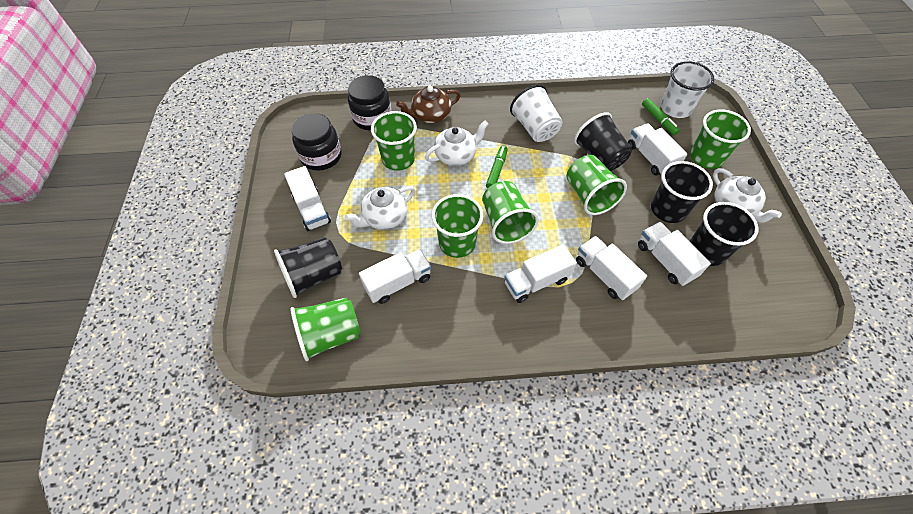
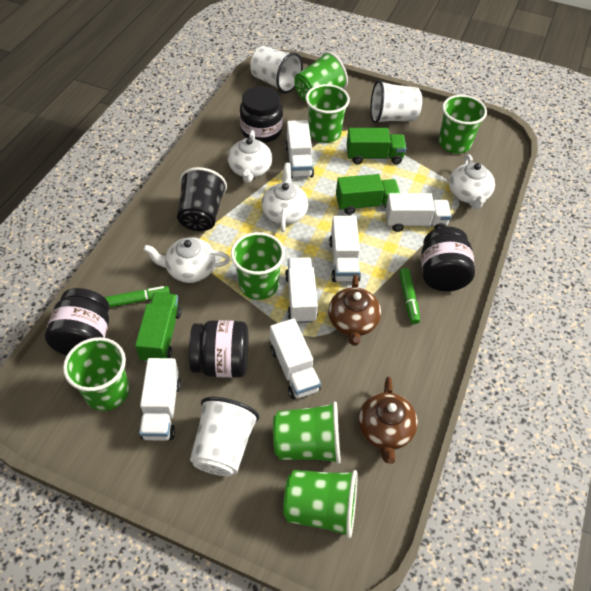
black cup: 4 -> 1
black jar: 2 -> 4
brown teapot: 1 -> 2
green cup: 6 -> 7
green truck: 0 -> 3
white cup: 2 -> 3
white teapot: 3 -> 4

